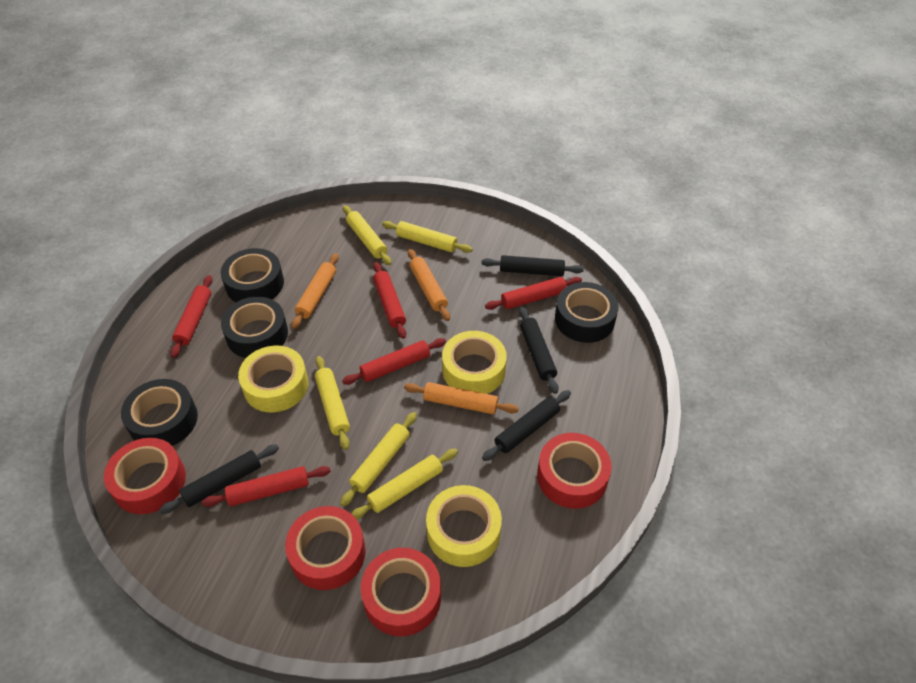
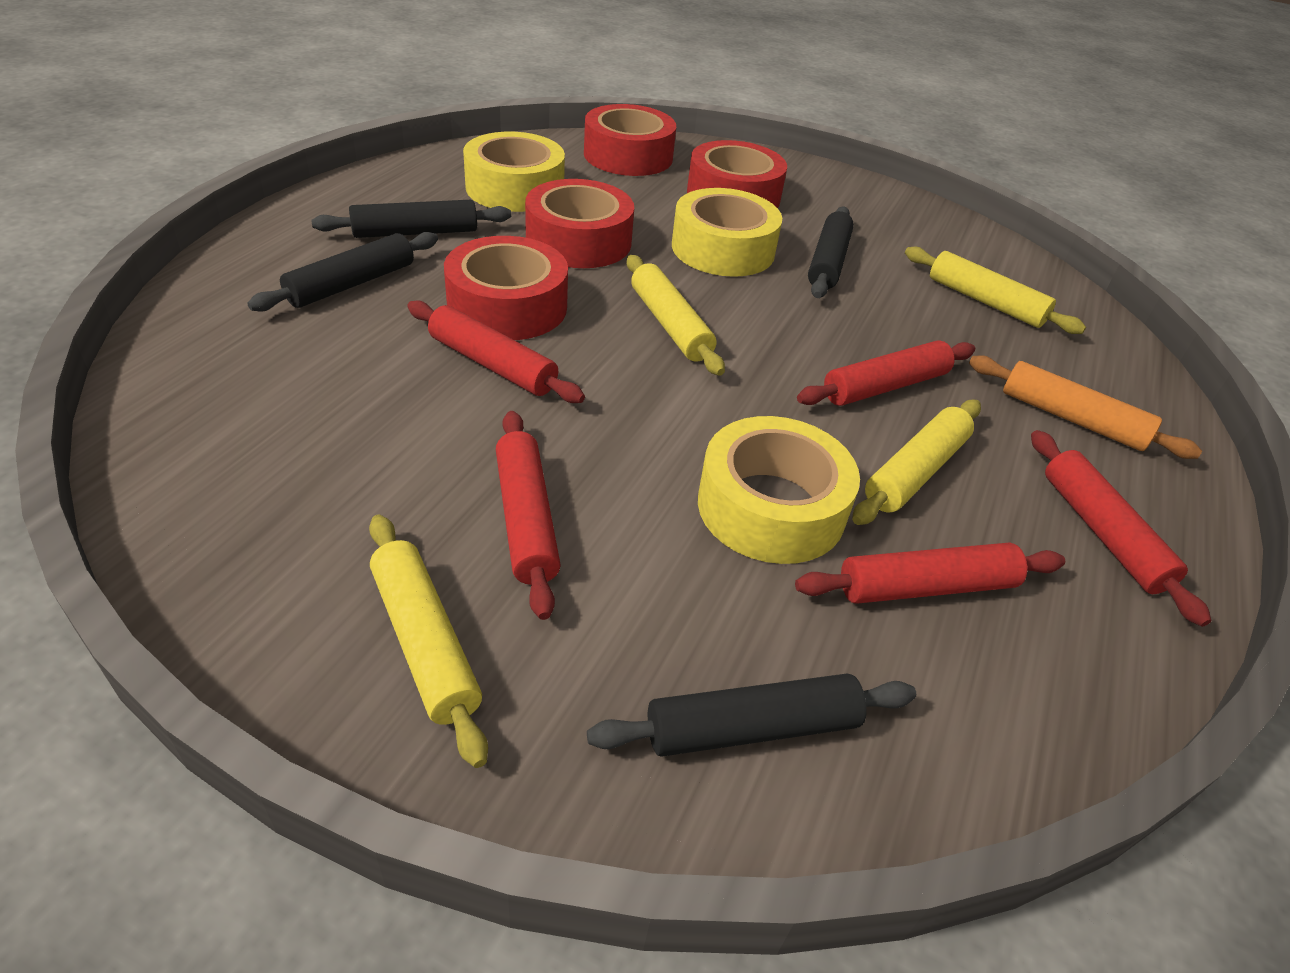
black tape: 4 -> 0
orange rolling pin: 3 -> 1
yellow rolling pin: 5 -> 4

